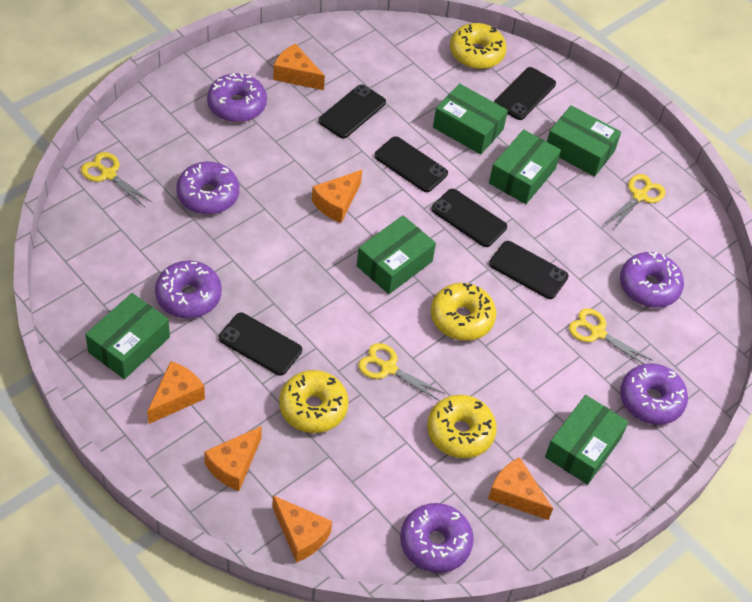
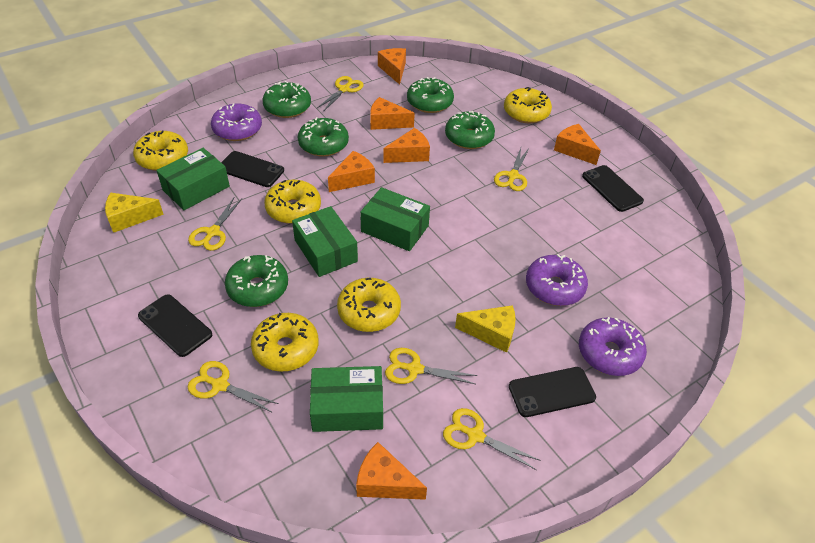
black phone: 6 -> 4
green box: 6 -> 4
green donut: 0 -> 5
purple donut: 6 -> 3
yellow cheese: 0 -> 2
yellow donut: 4 -> 5
yellow scissors: 4 -> 6

